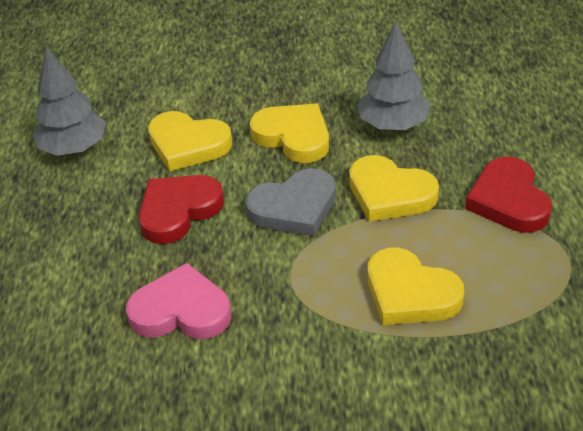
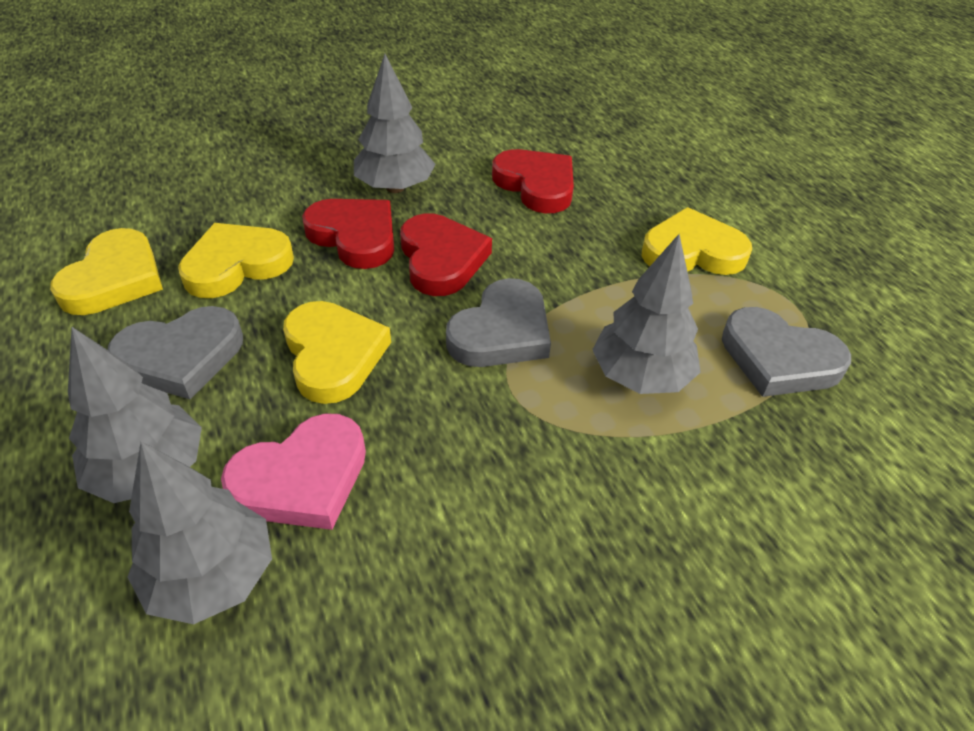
grey heart: 1 -> 3
grey tree: 2 -> 4
red heart: 2 -> 3

